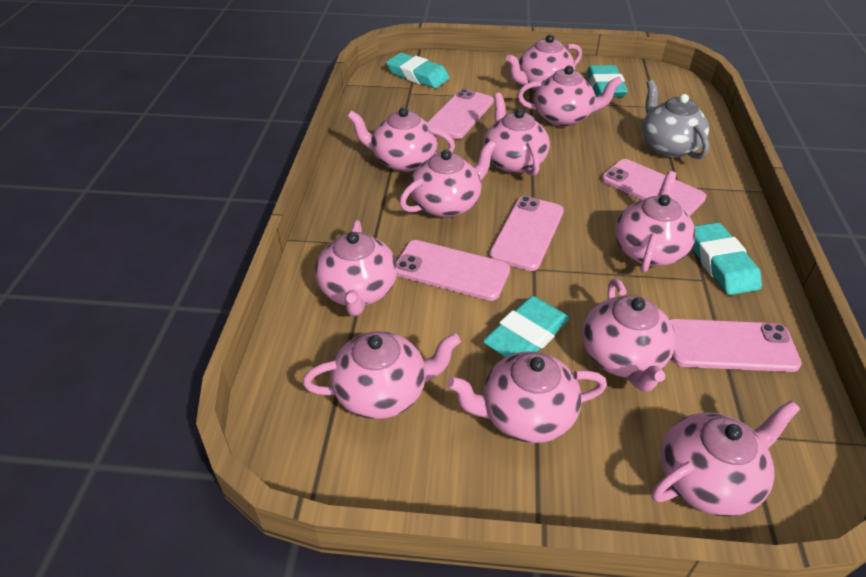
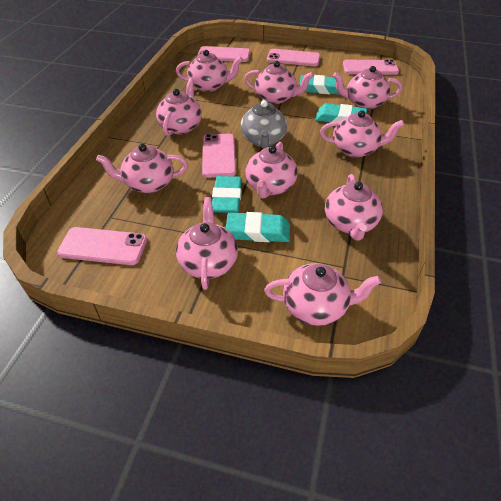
pink teapot: 11 -> 10

